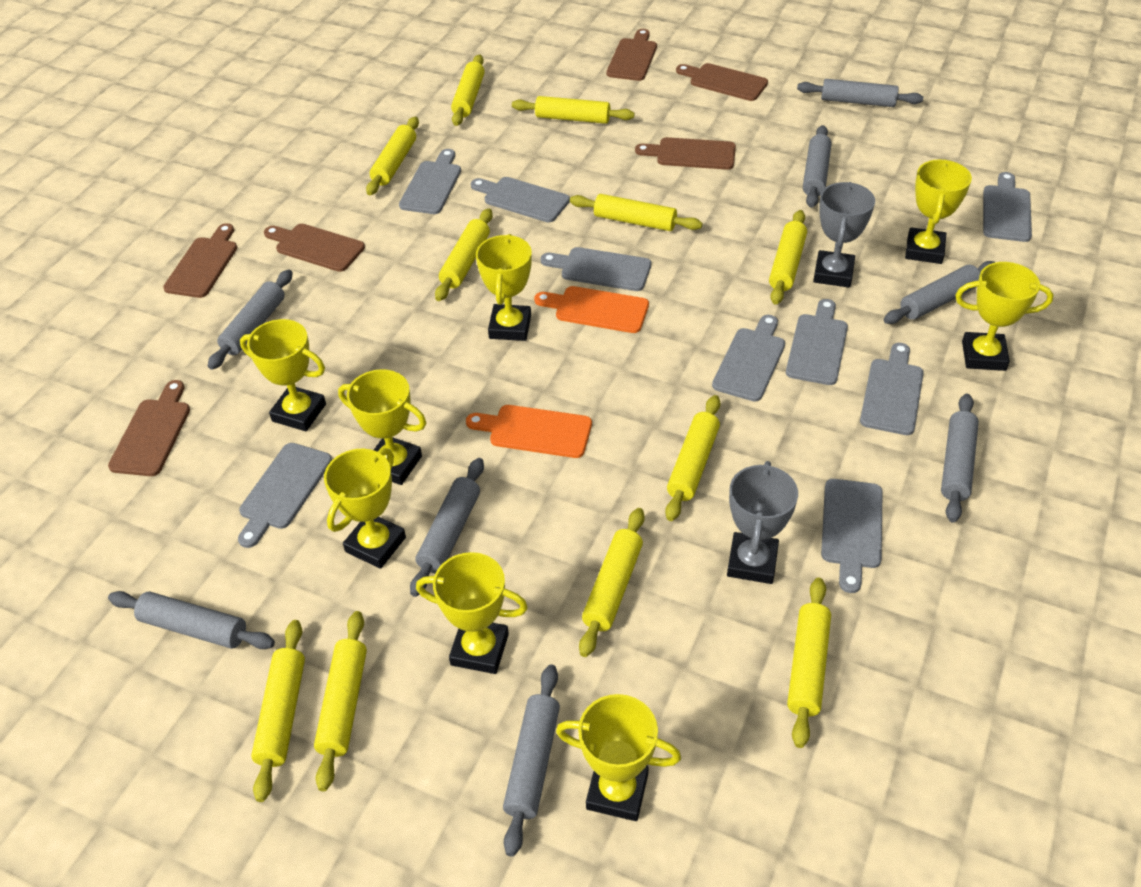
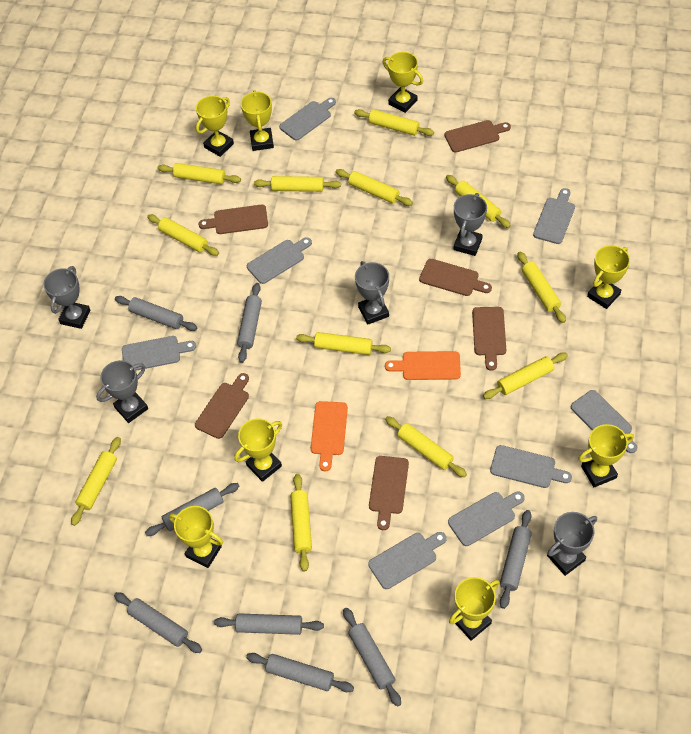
grey cutting board: 9 -> 8
grey trophy: 2 -> 5
yellow rolling pin: 11 -> 12

